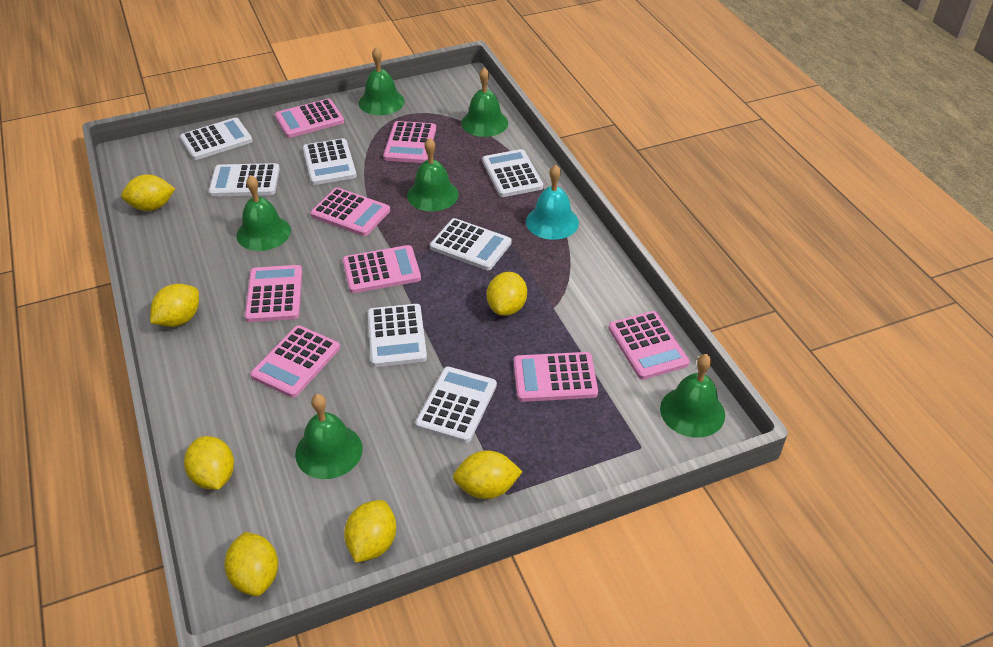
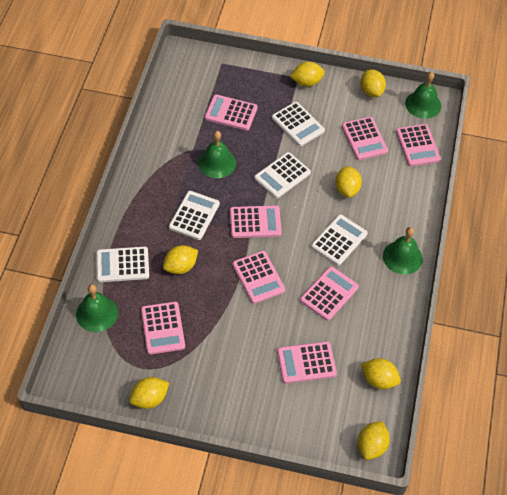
green bell: 6 -> 4
turquoise bell: 1 -> 0
white calculator: 7 -> 5

